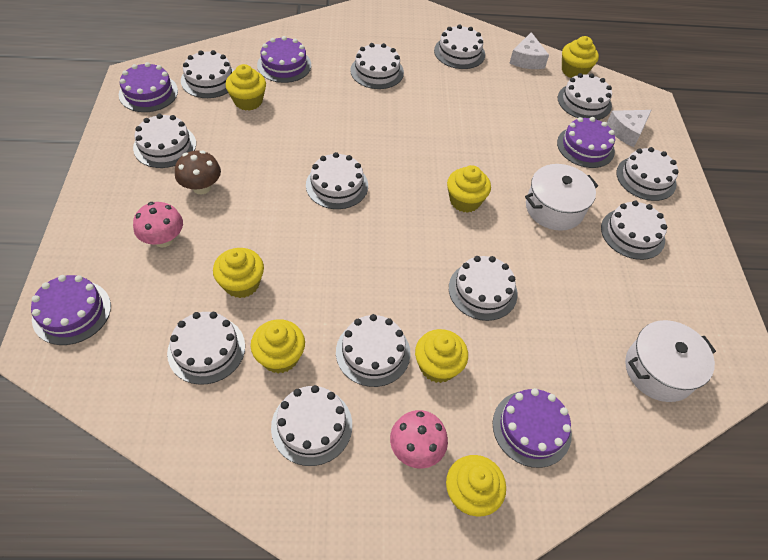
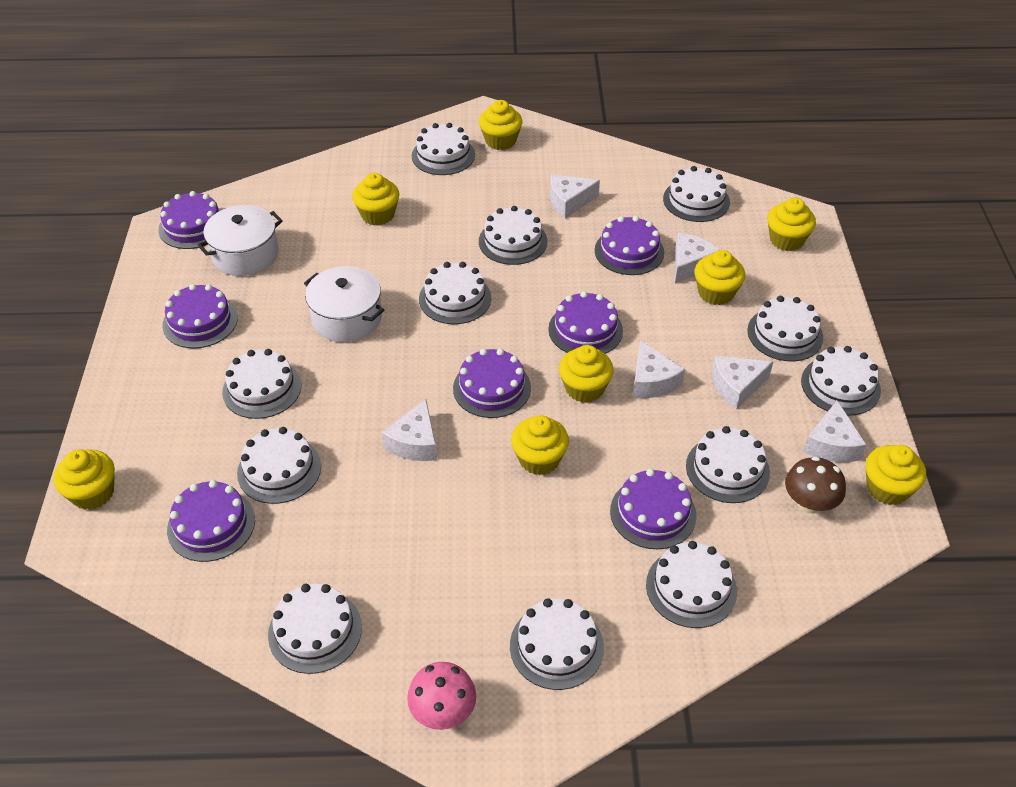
pink mushroom: 2 -> 1
purple cake: 5 -> 7
white cheese: 2 -> 6
yellow cupcake: 7 -> 8

